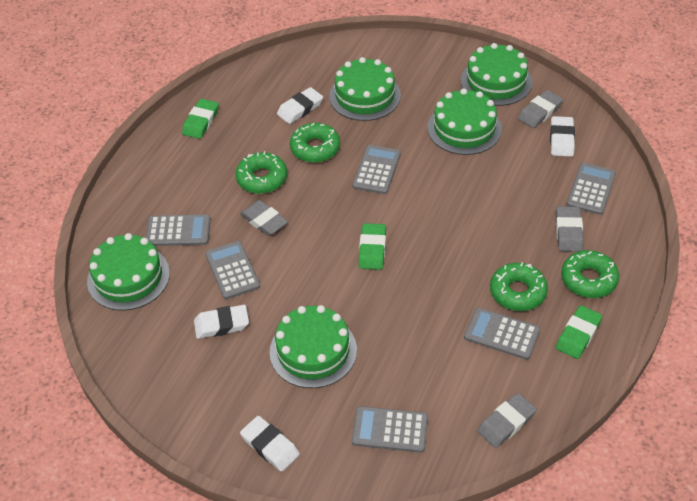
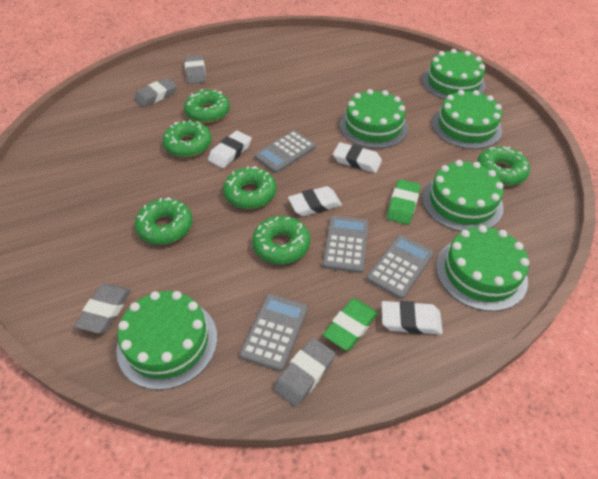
green cake: 5 -> 6
green donut: 4 -> 6
green eraser: 3 -> 2
grey calculator: 6 -> 4

